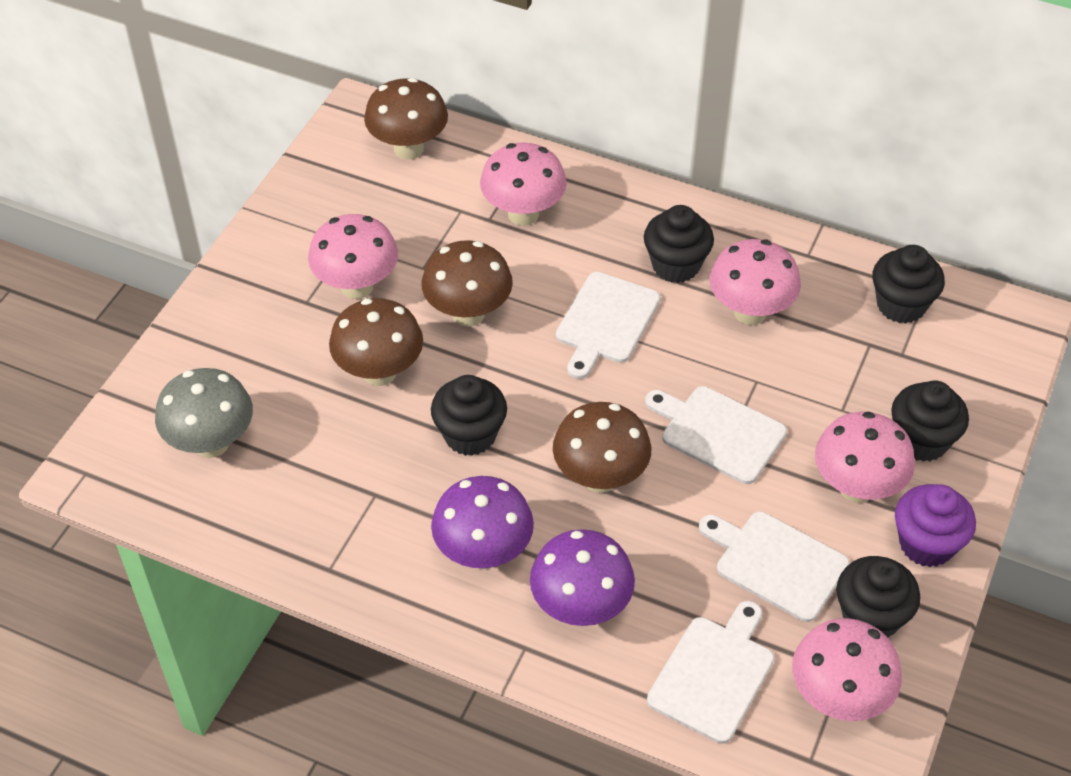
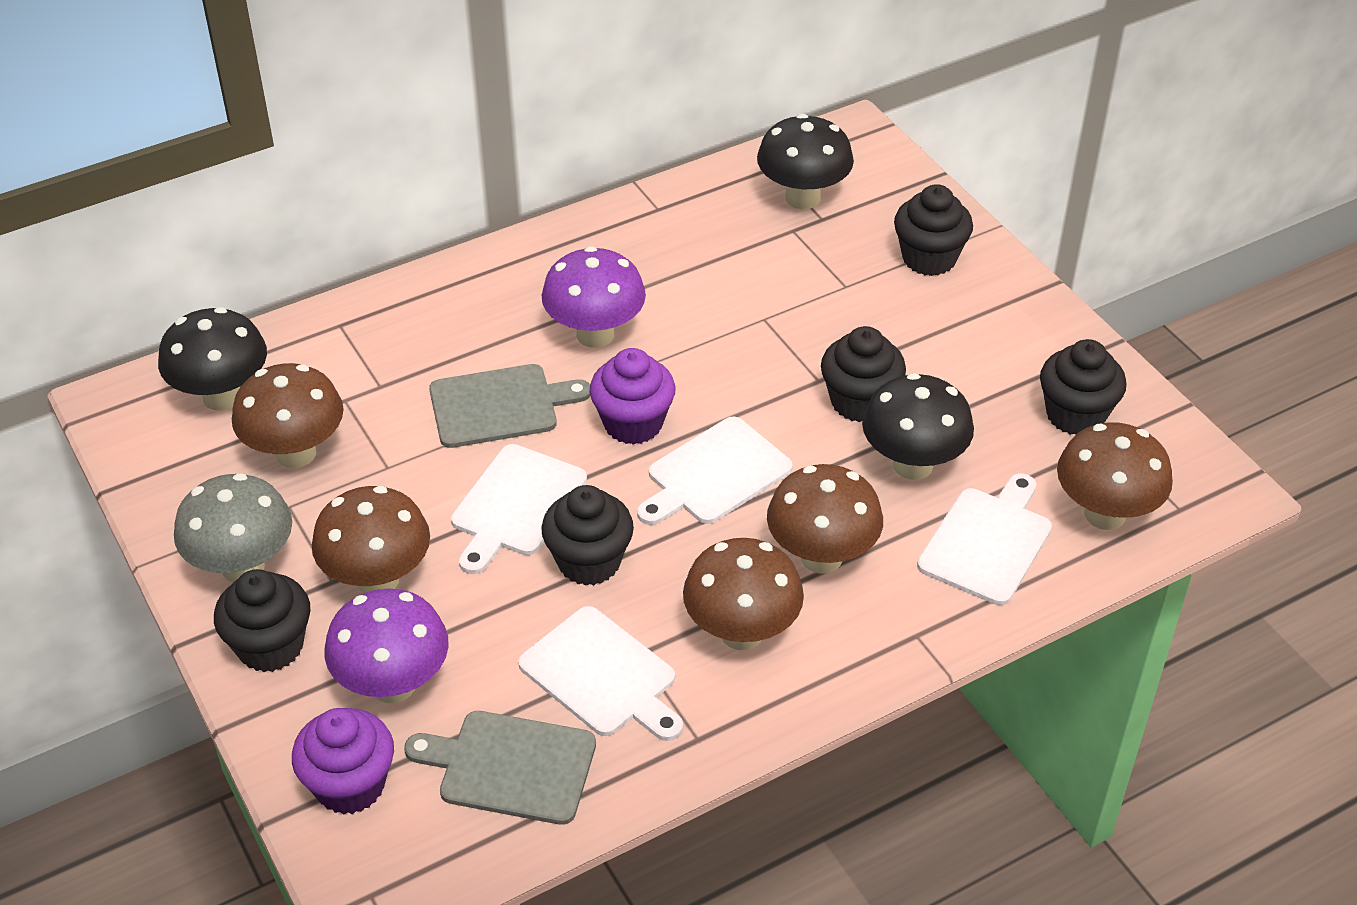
black mushroom: 0 -> 3
brown mushroom: 4 -> 5
grey cutting board: 0 -> 2
pink mushroom: 5 -> 0
purple cupcake: 1 -> 2

